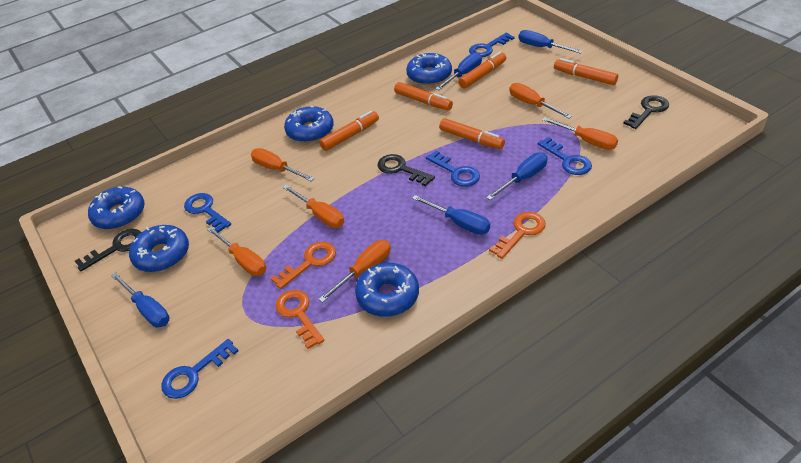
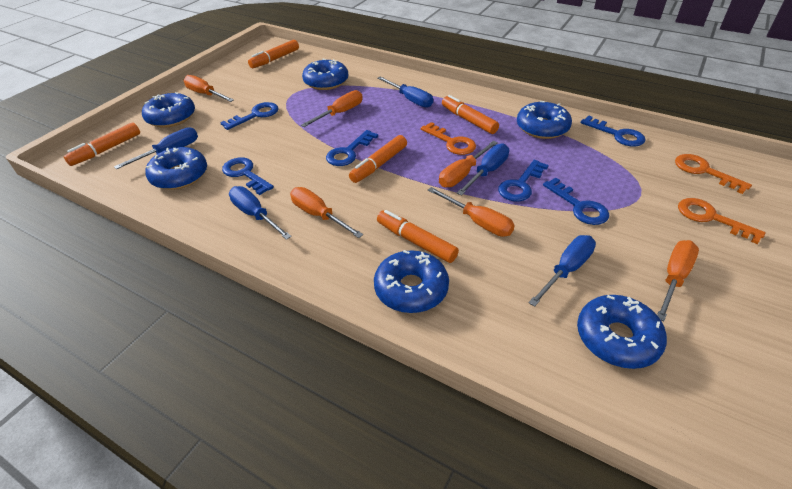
black key: 3 -> 0
blue donut: 5 -> 6
blue key: 5 -> 6

